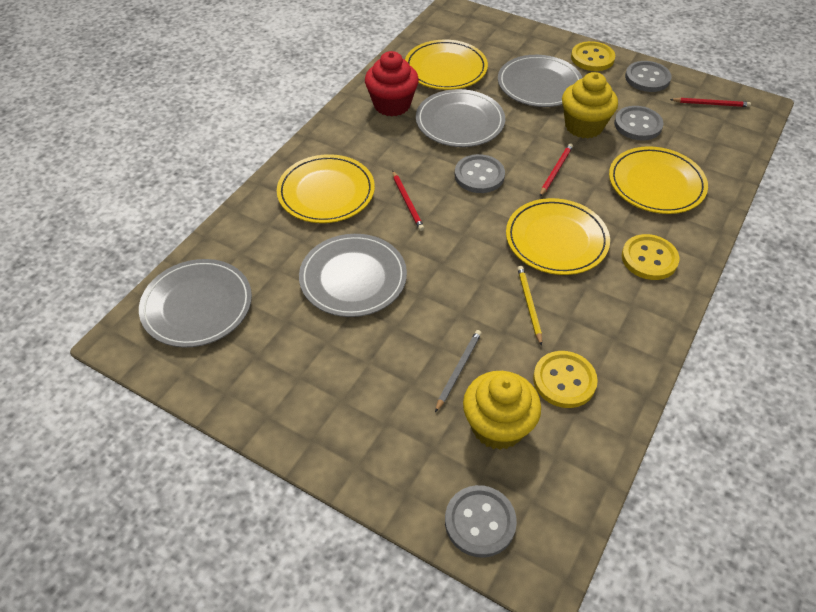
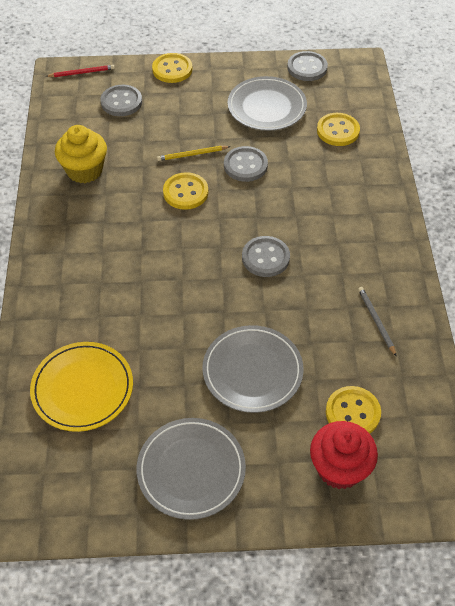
grey plate: 4 -> 3
red pencil: 3 -> 1
yellow button: 3 -> 4
yellow cupcake: 2 -> 1
yellow plate: 4 -> 1

